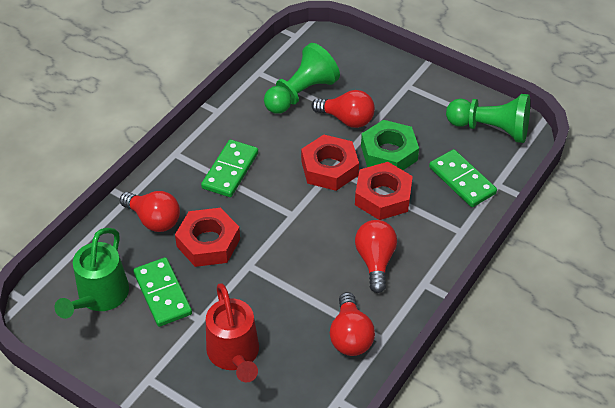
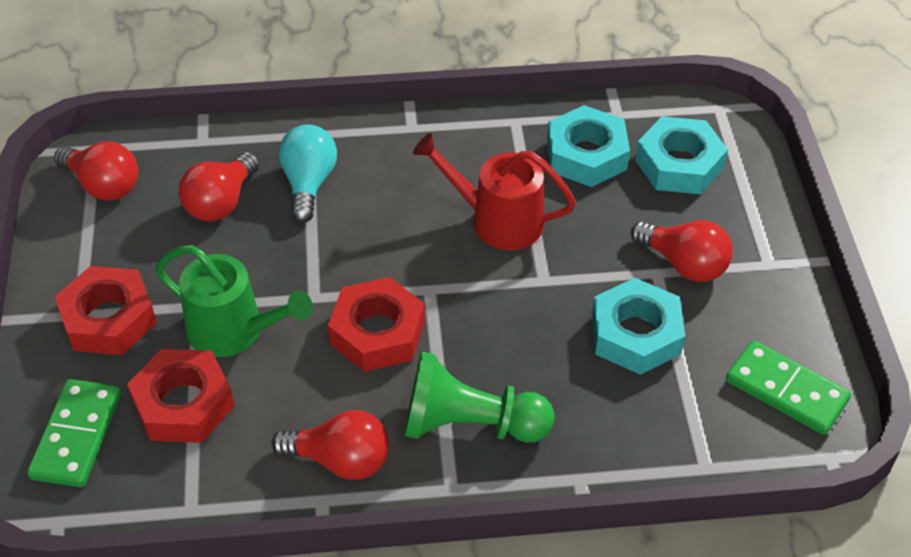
green domino: 3 -> 2
green nut: 1 -> 0
green pawn: 2 -> 1
turquoise light bulb: 0 -> 1
turquoise nut: 0 -> 3

